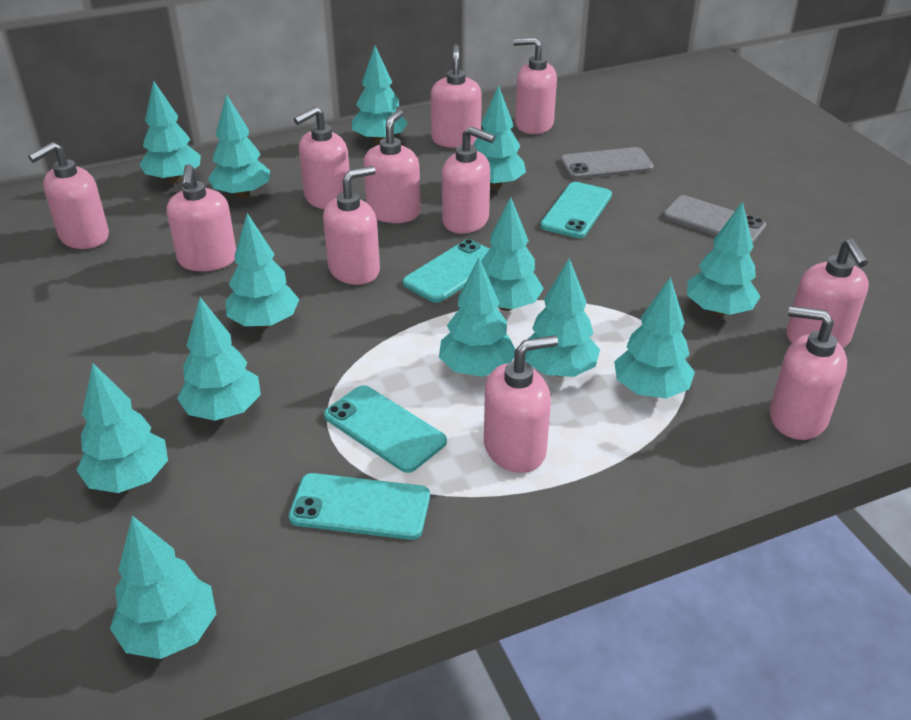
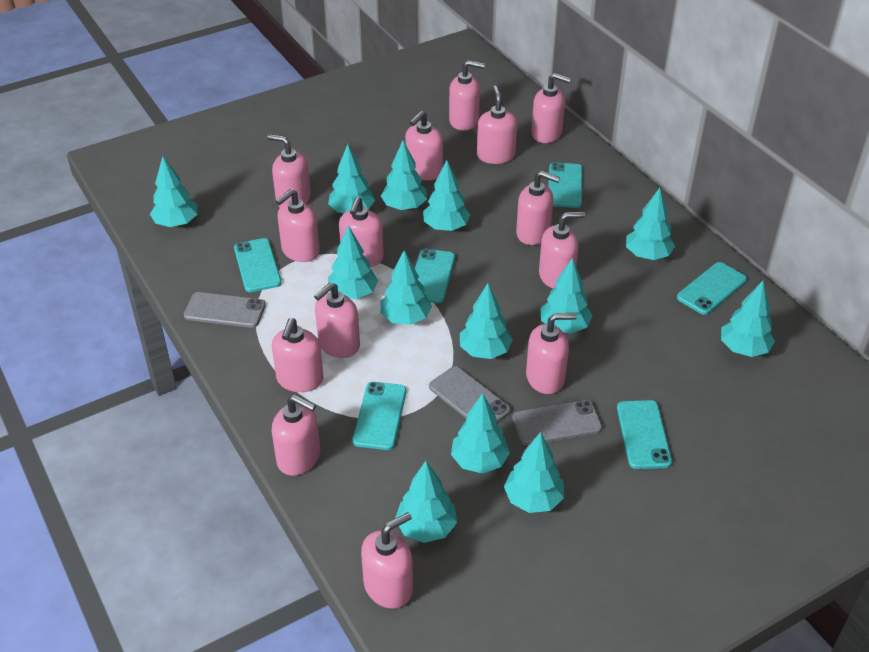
grey phone: 2 -> 3
pink soap dispenser: 11 -> 14
turquoise phone: 4 -> 6

